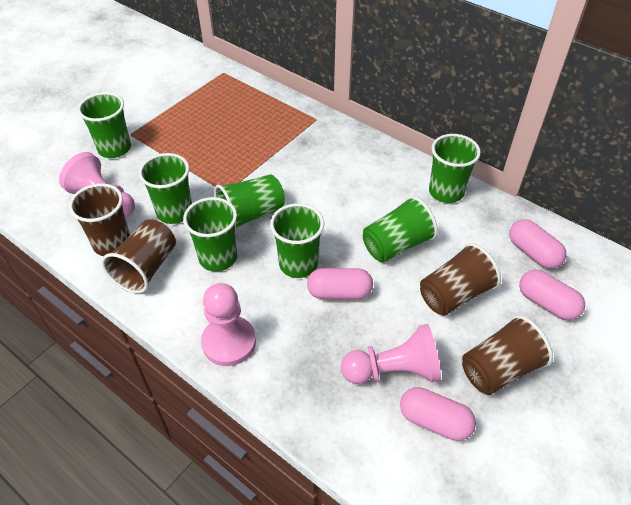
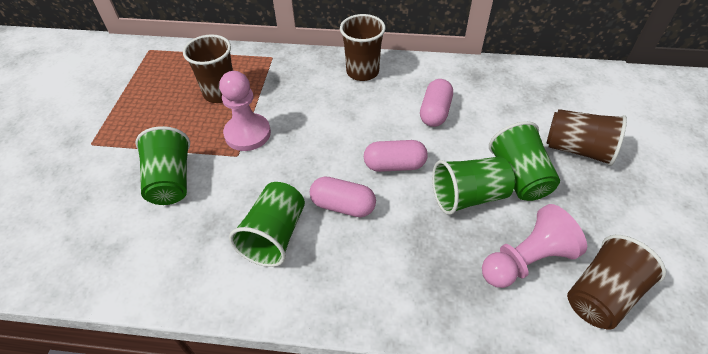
green cup: 7 -> 4
pink capsule: 4 -> 3
pink pawn: 3 -> 2

